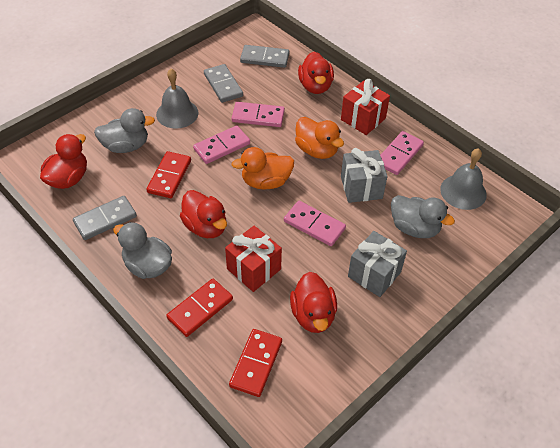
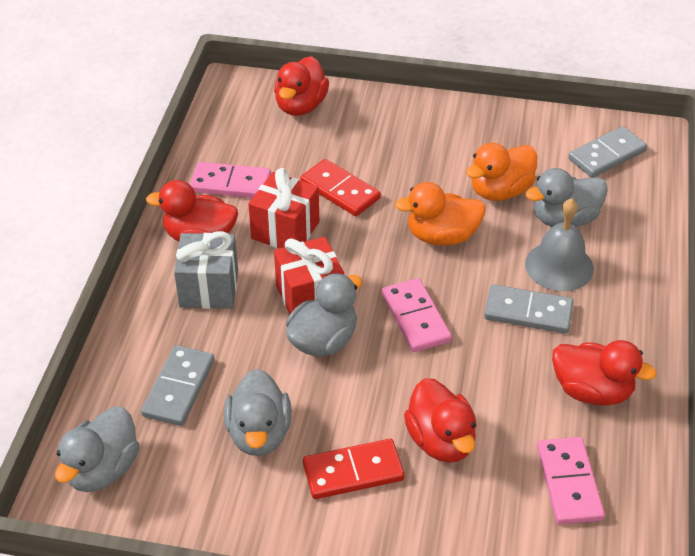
grey bell: 2 -> 1
grey duck: 3 -> 4
grey gift: 2 -> 1
pink domino: 4 -> 3
red domino: 3 -> 2

